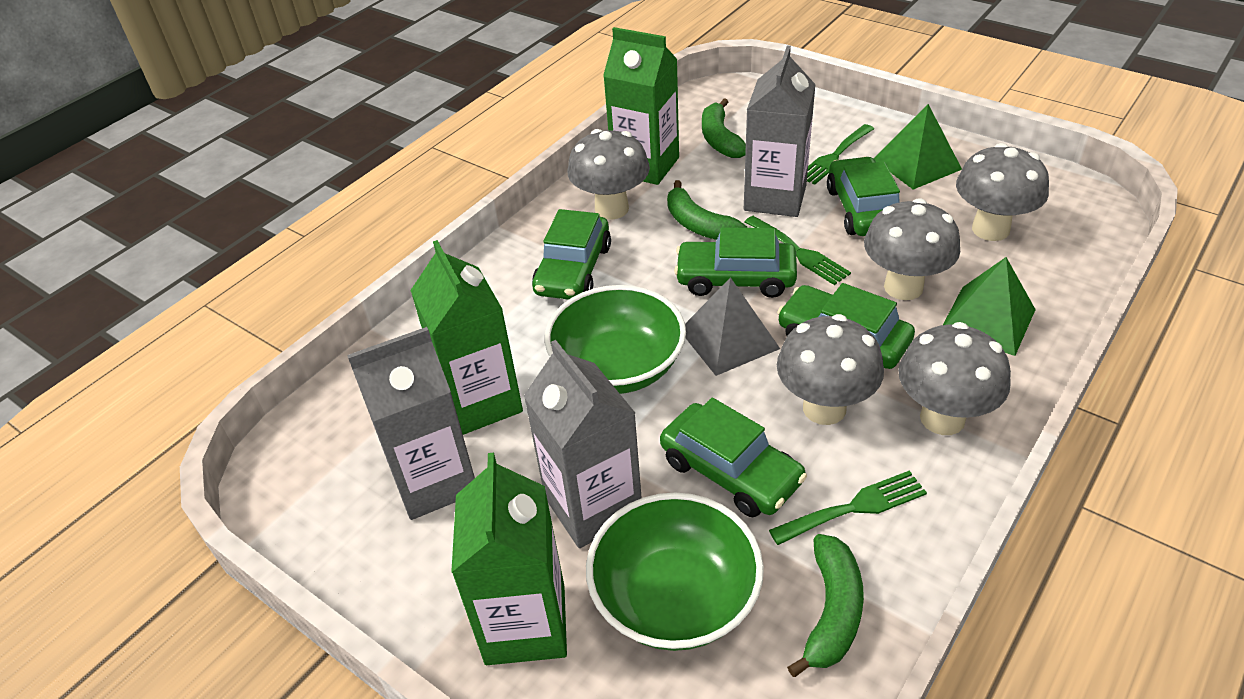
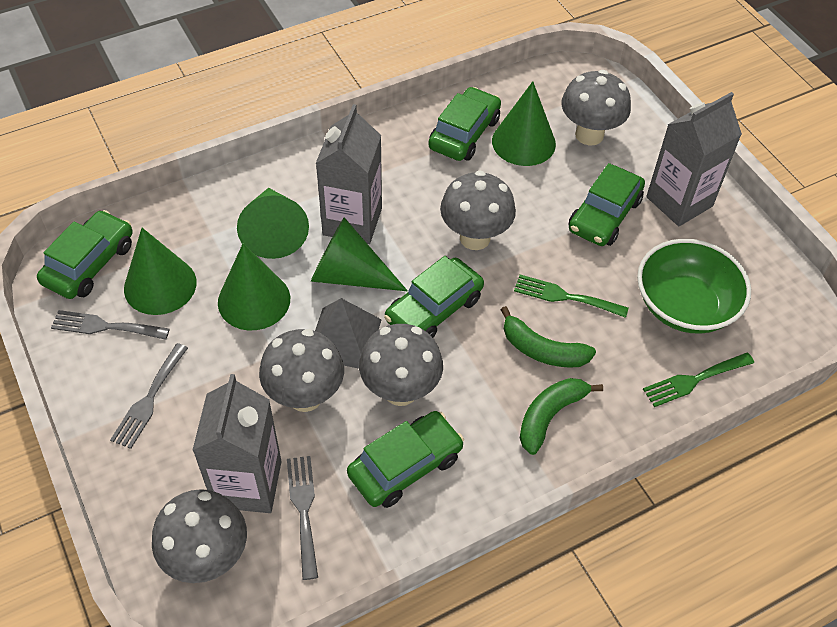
green banana: 3 -> 2
green bowl: 2 -> 1
green carton: 3 -> 0
green cone: 0 -> 5
green fork: 3 -> 2
green pyramid: 2 -> 0
grey fork: 0 -> 3

